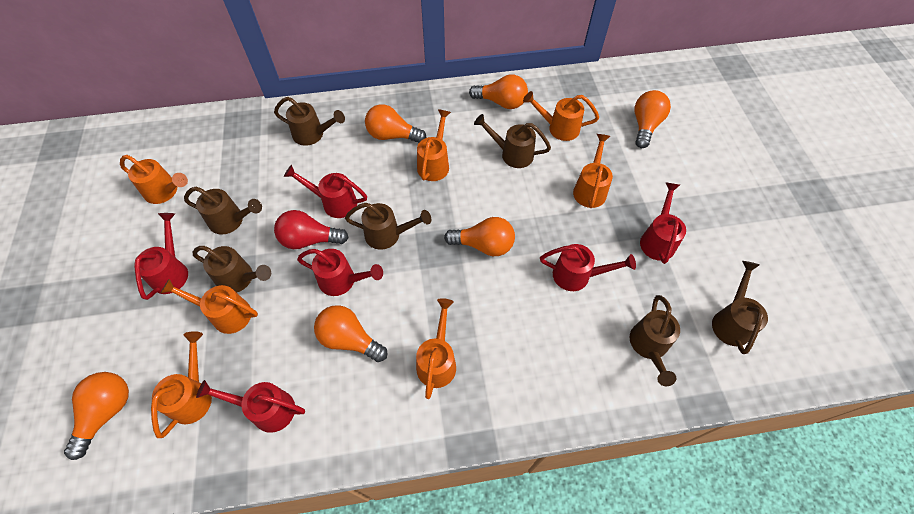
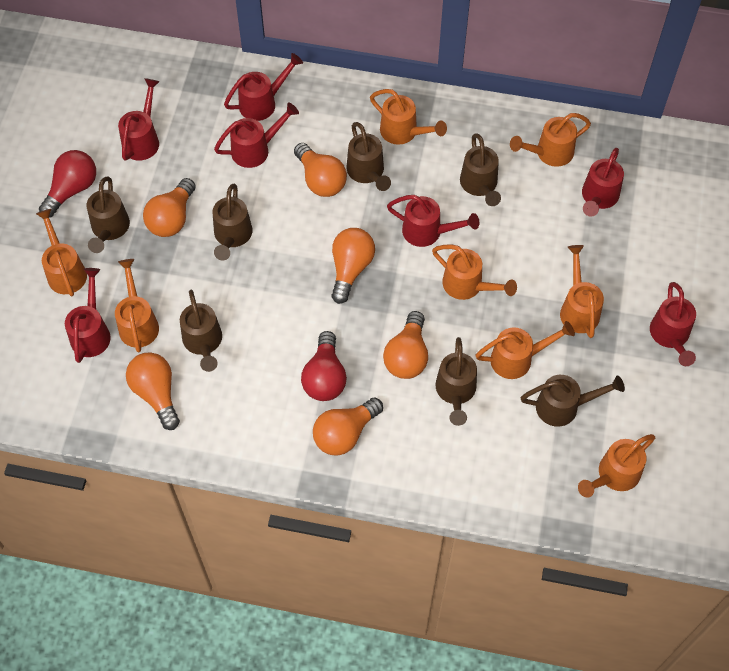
orange watering can: 7 -> 8
red light bulb: 1 -> 2
red watering can: 6 -> 7

